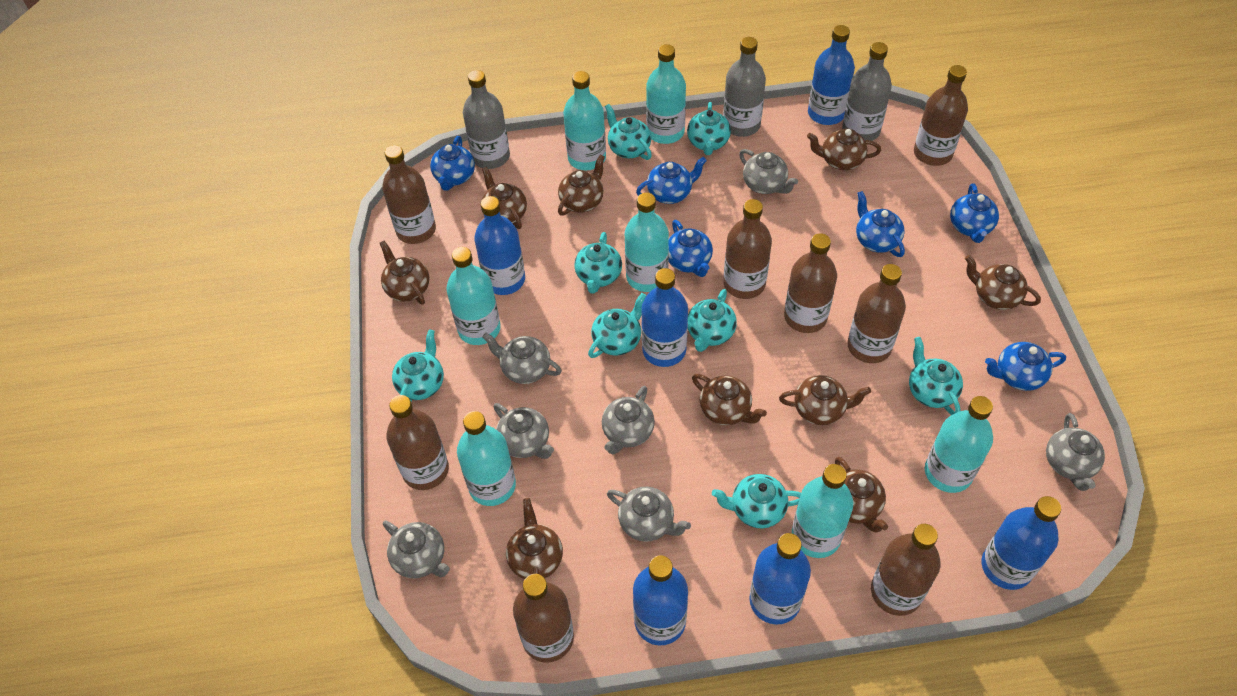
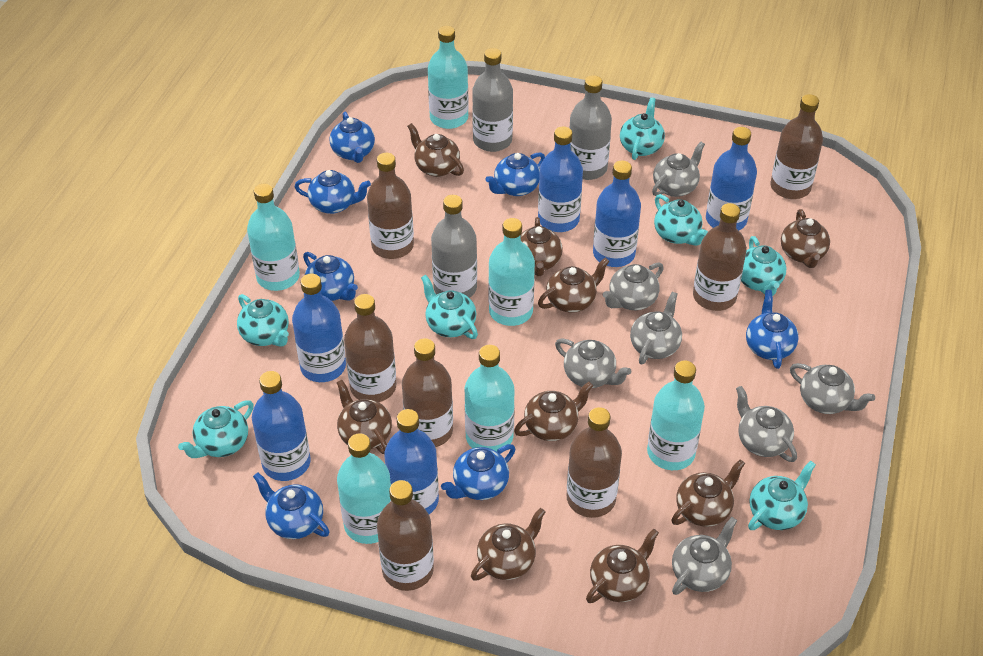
blue teapot: 6 -> 7
brown bottle: 8 -> 7
turquoise bottle: 7 -> 6
turquoise teapot: 8 -> 7

